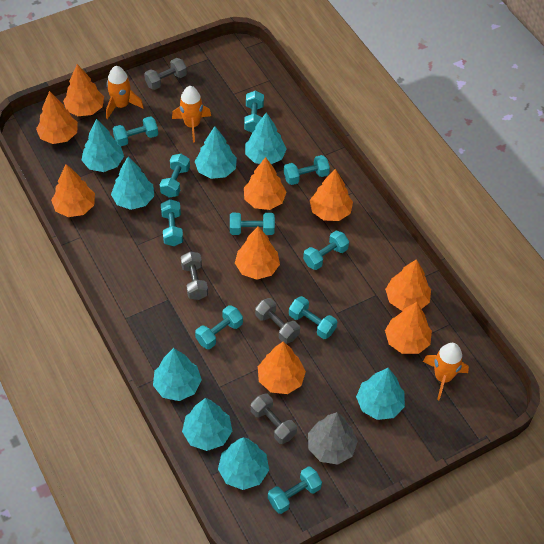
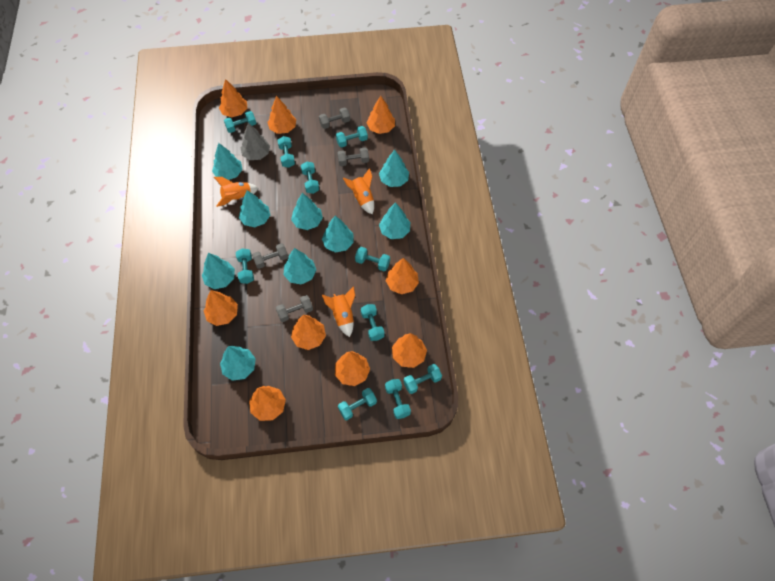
turquoise tree: 8 -> 9

